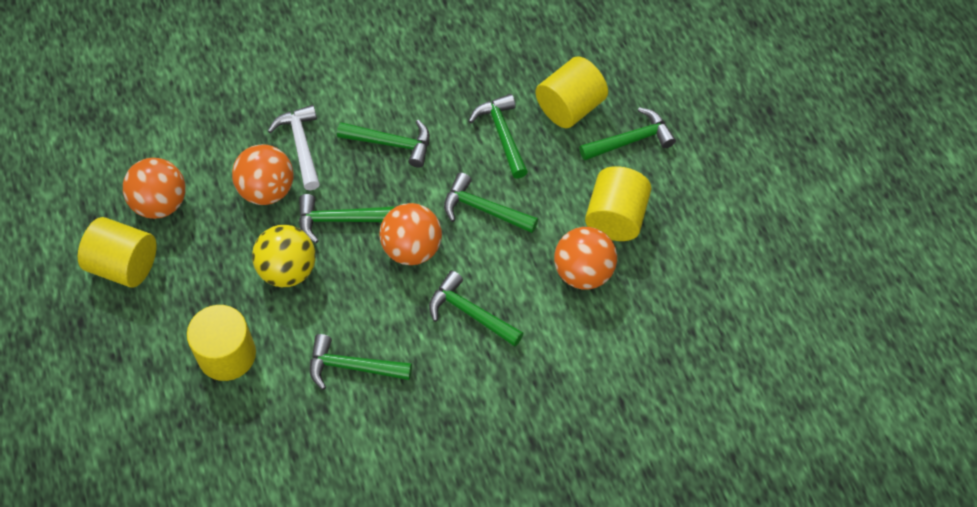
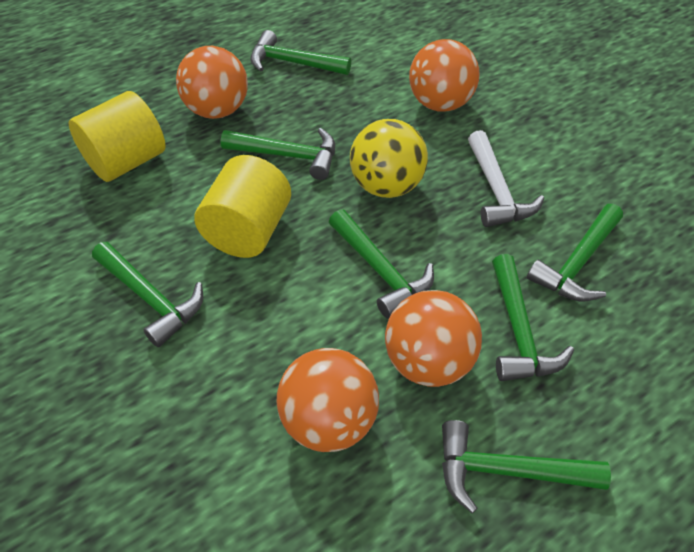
yellow cylinder: 4 -> 2

